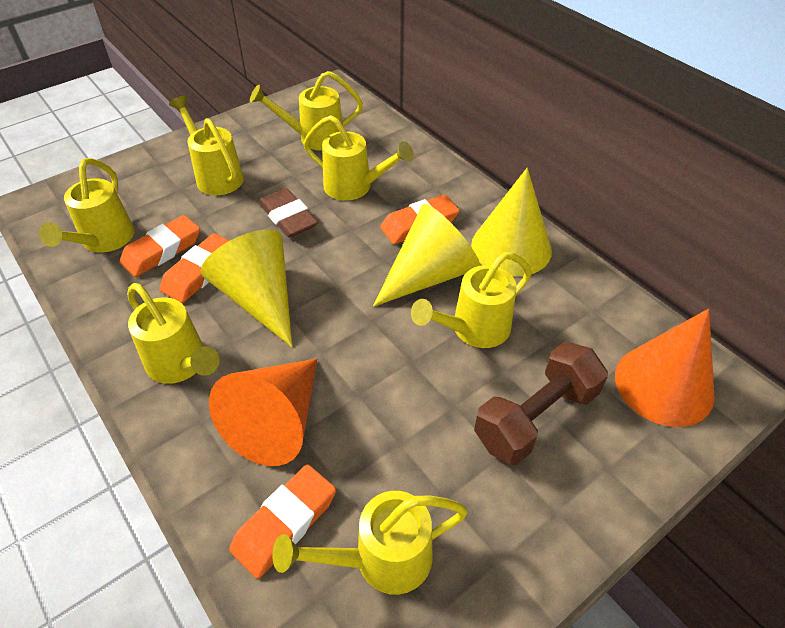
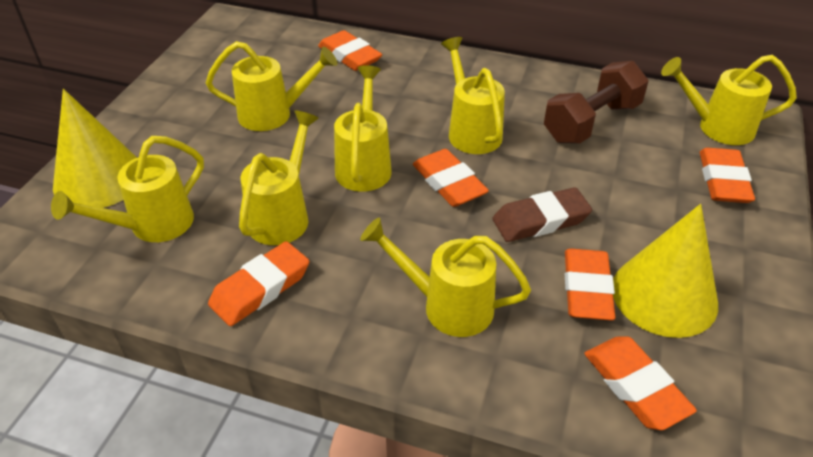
orange cone: 2 -> 0
orange eraser: 4 -> 6
yellow cone: 3 -> 2

